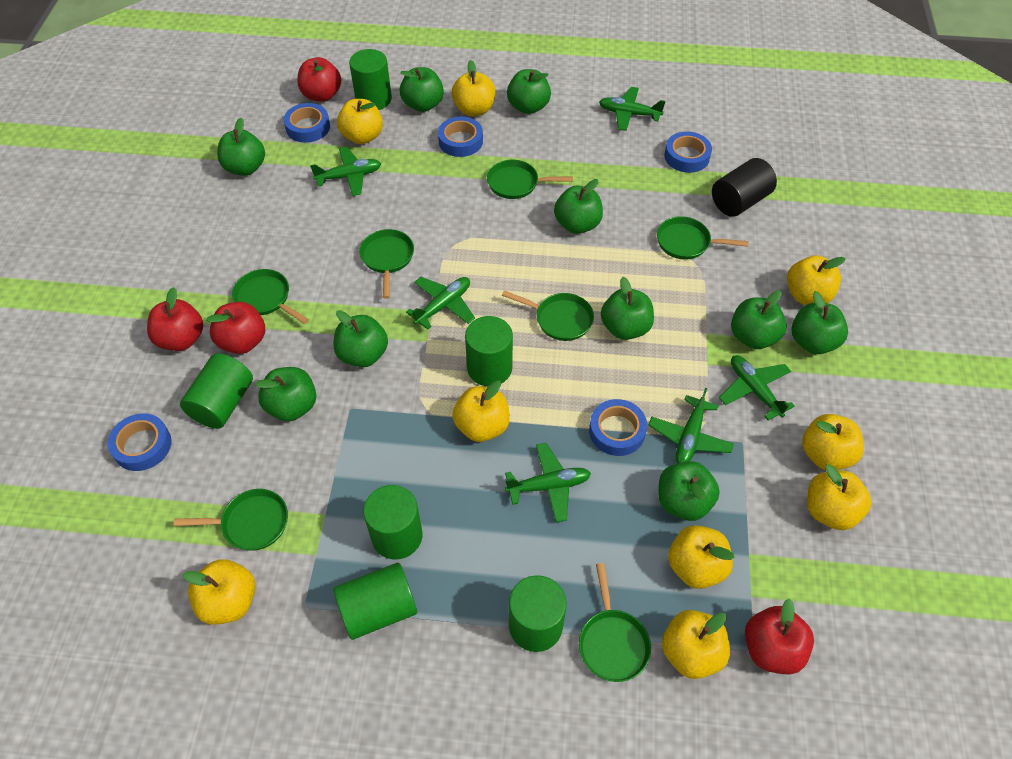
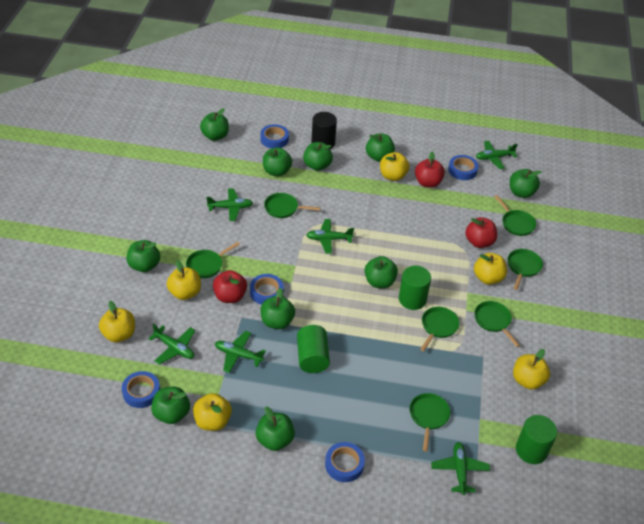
green cylinder: 6 -> 3
red apple: 4 -> 3
yellow apple: 9 -> 6

